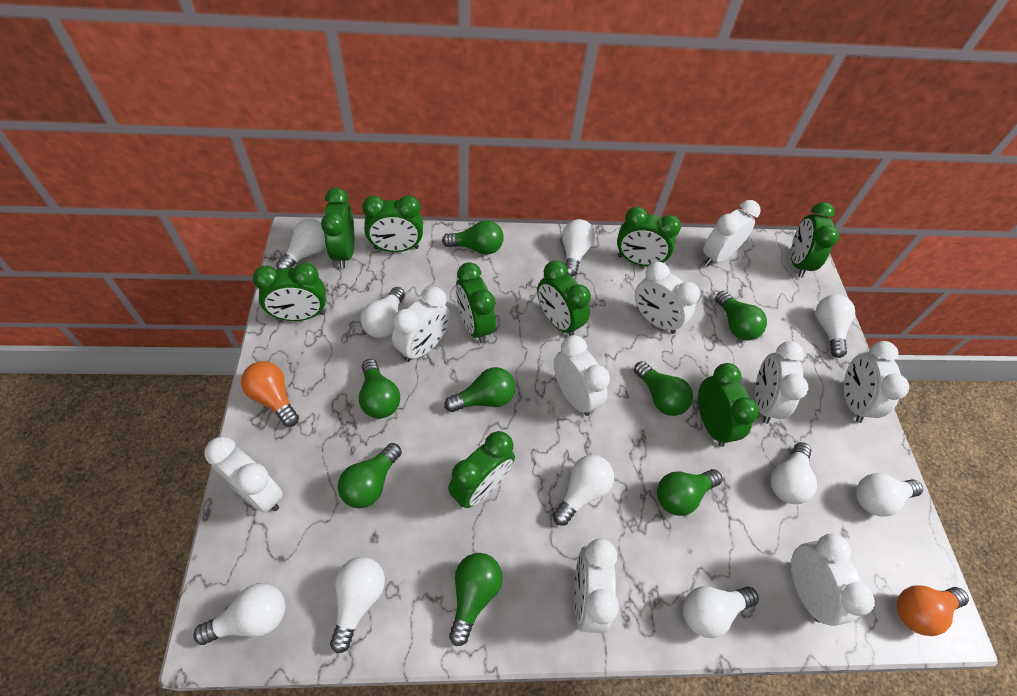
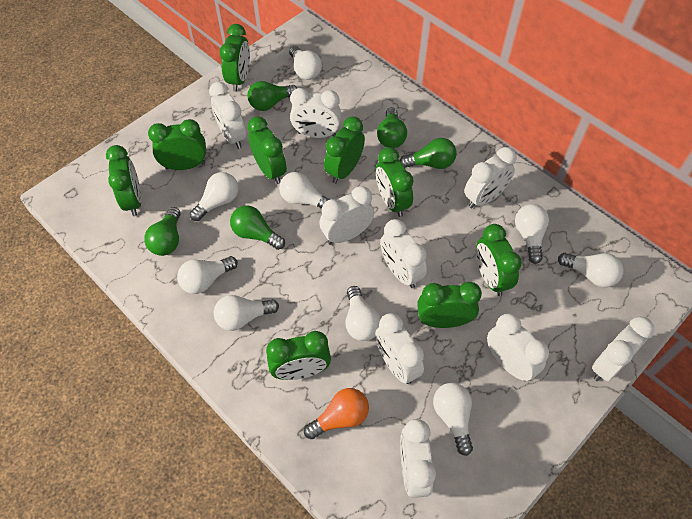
green light bulb: 8 -> 5
orange light bulb: 2 -> 1
white light bulb: 10 -> 9

